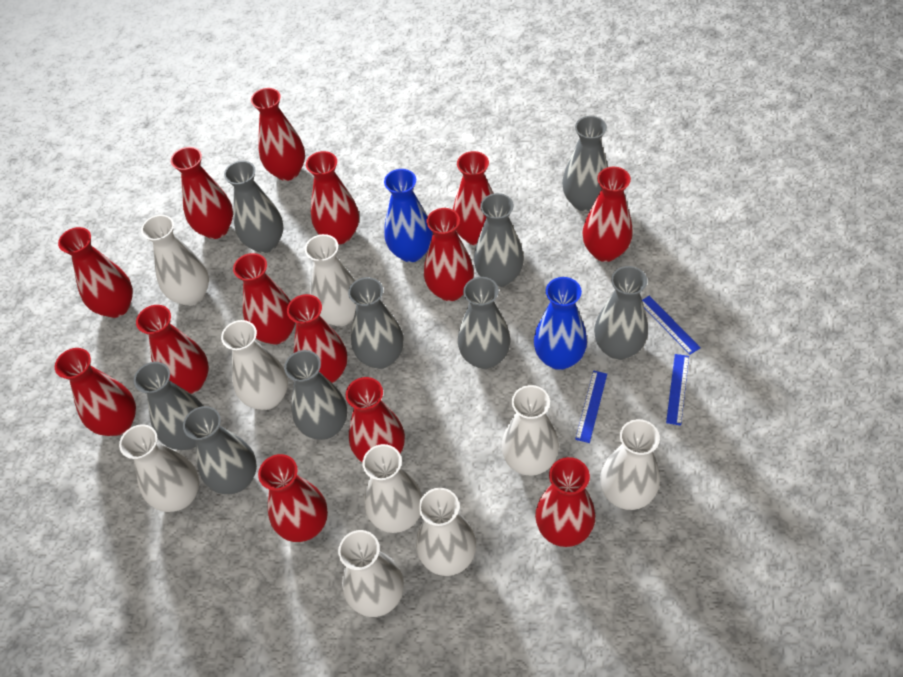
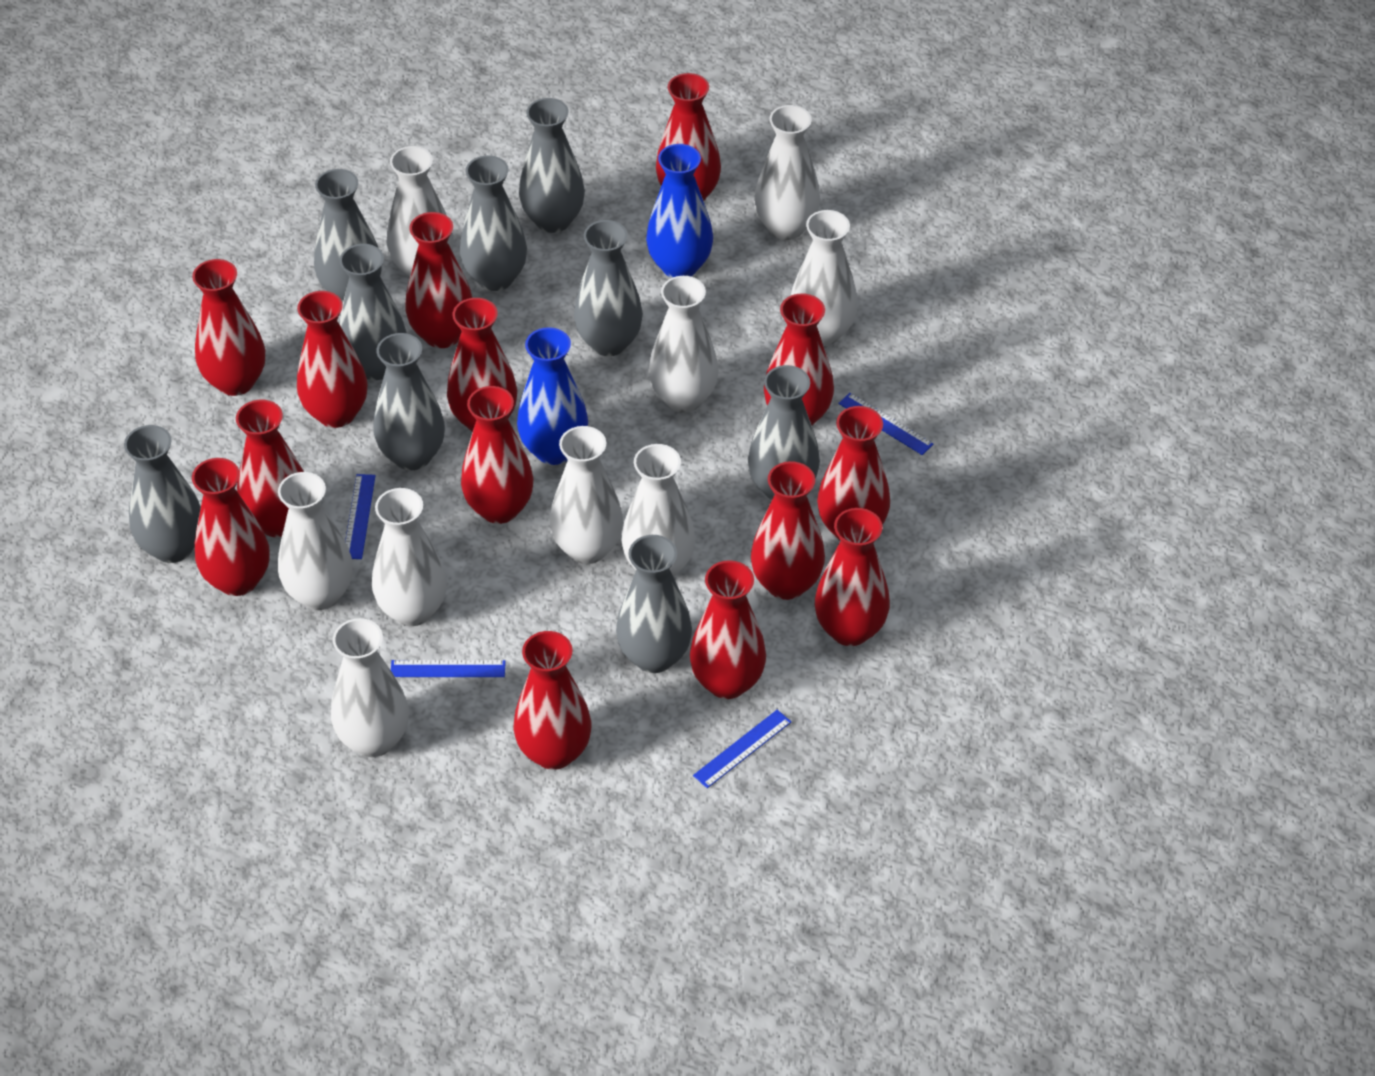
blue ruler: 3 -> 4

